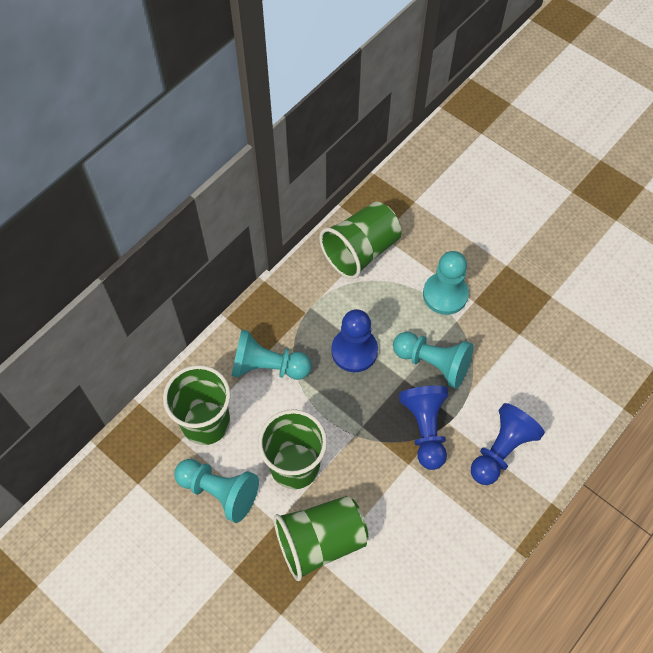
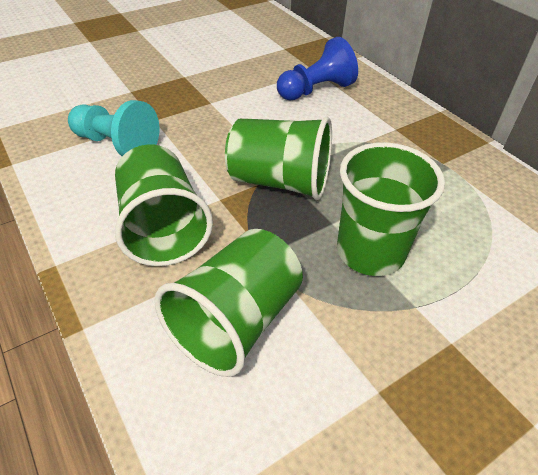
blue pawn: 3 -> 1
turquoise pawn: 4 -> 1

